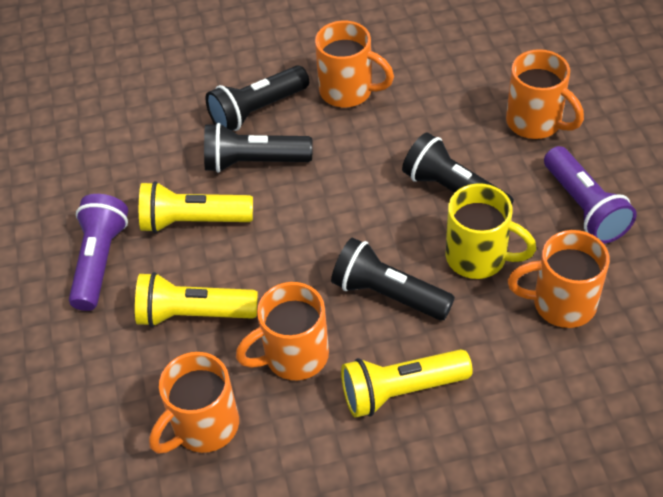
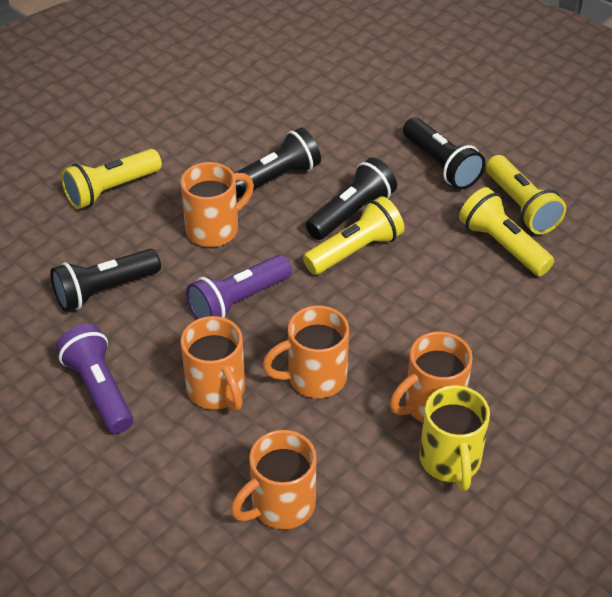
yellow flashlight: 3 -> 4

